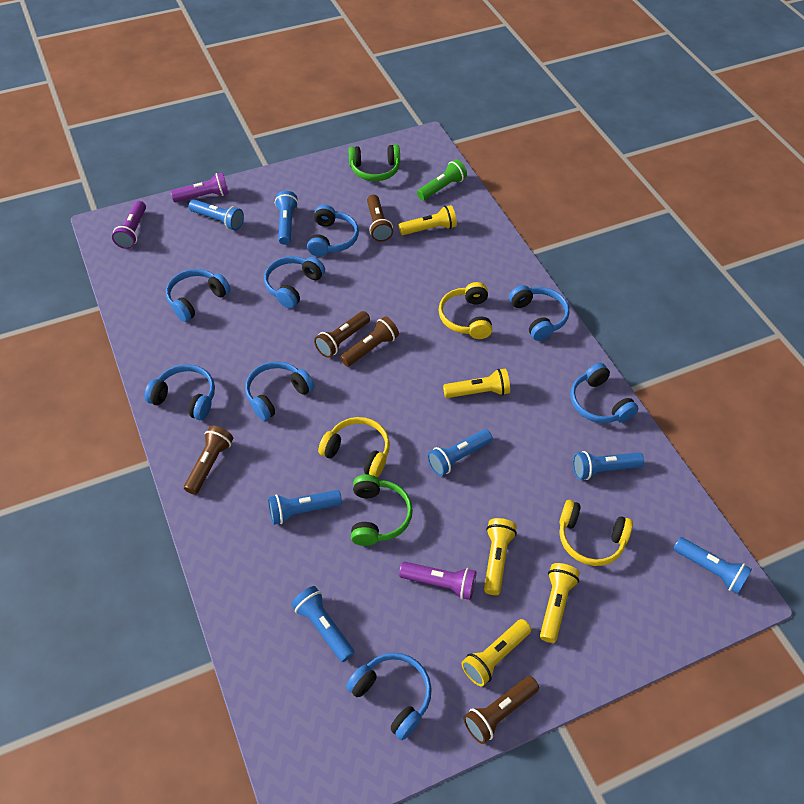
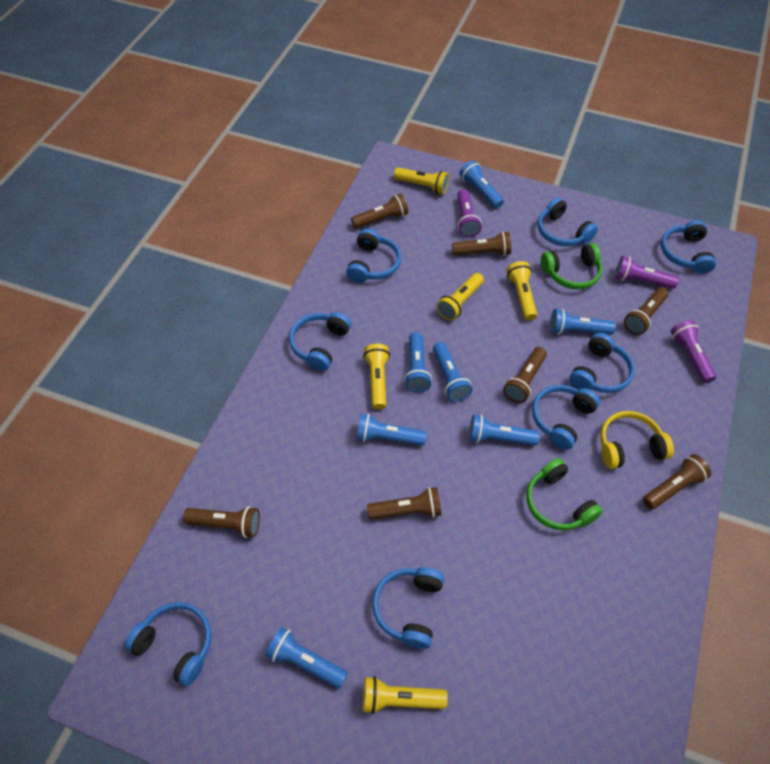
brown flashlight: 5 -> 7
green flashlight: 1 -> 0
yellow headphones: 3 -> 1

